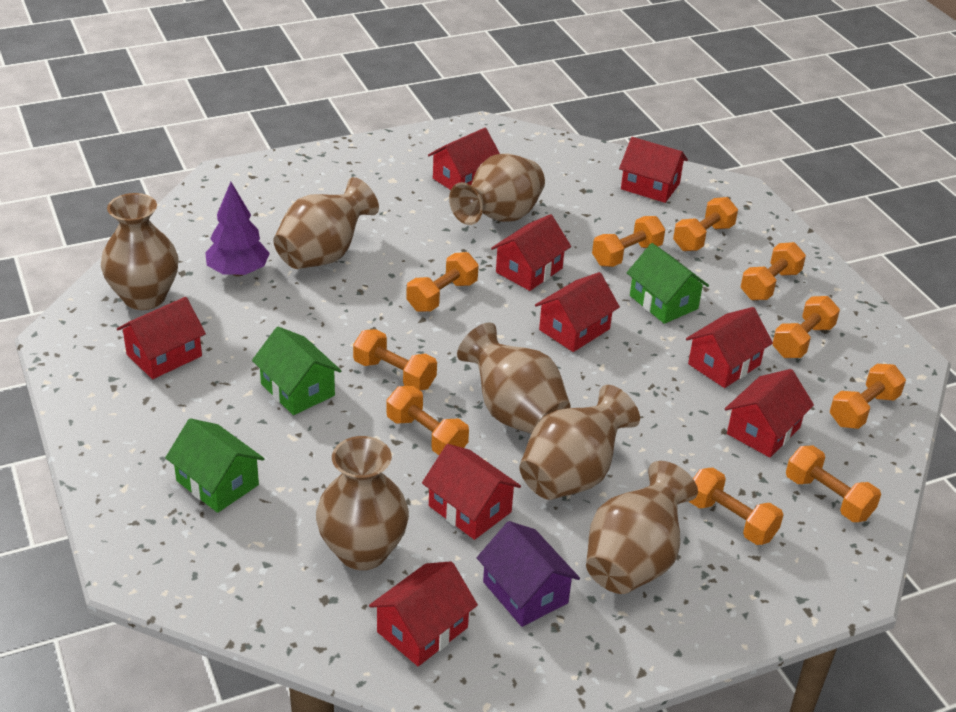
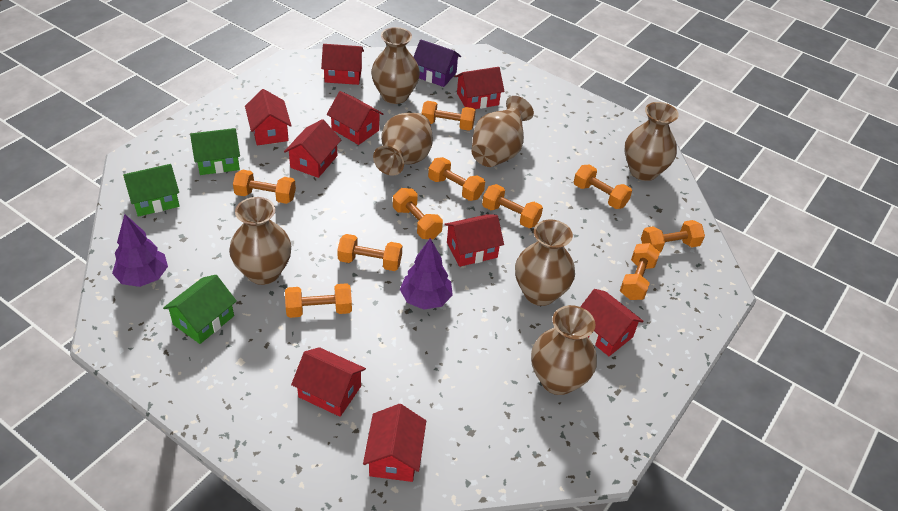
purple tree: 1 -> 2

